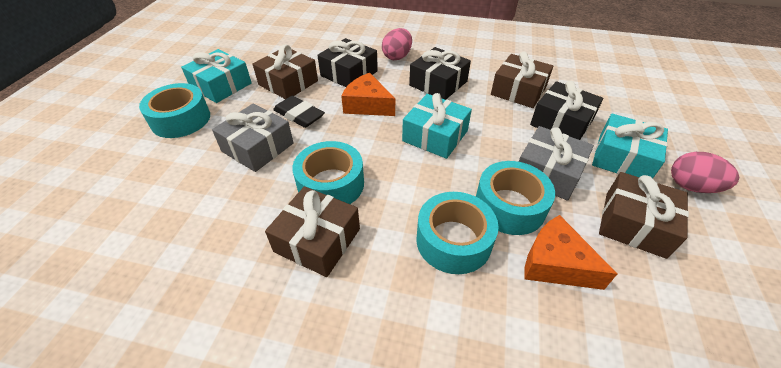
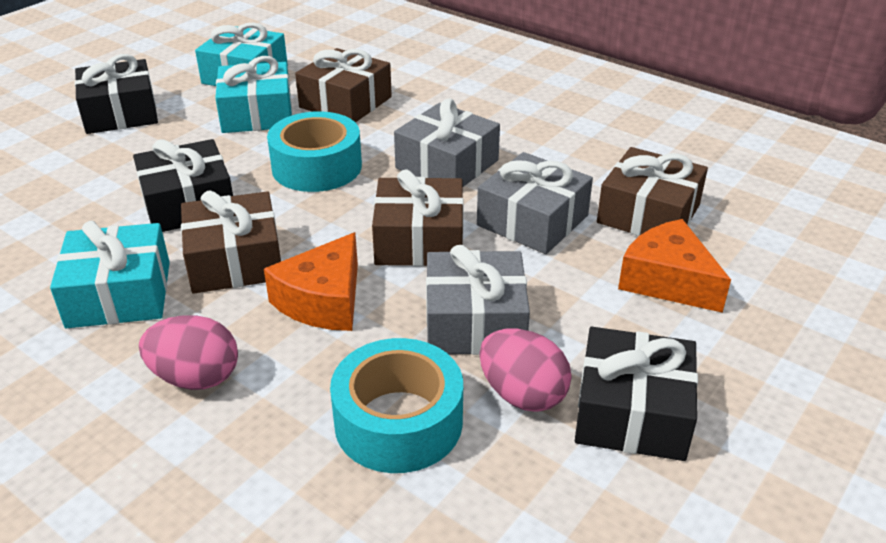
black eraser: 1 -> 0
grey gift: 2 -> 3
turquoise tape: 4 -> 2

